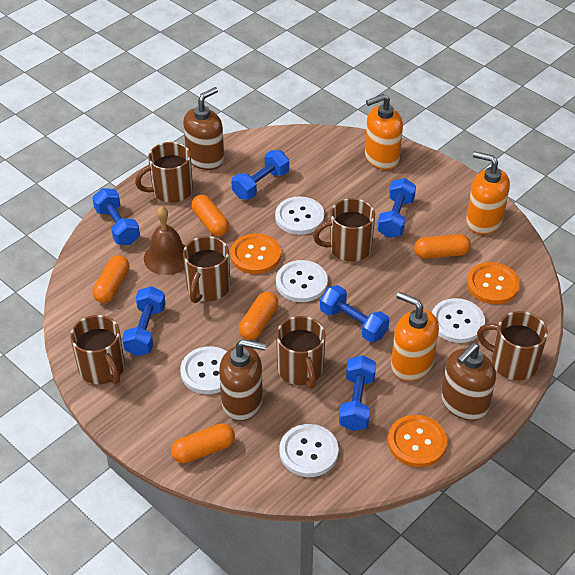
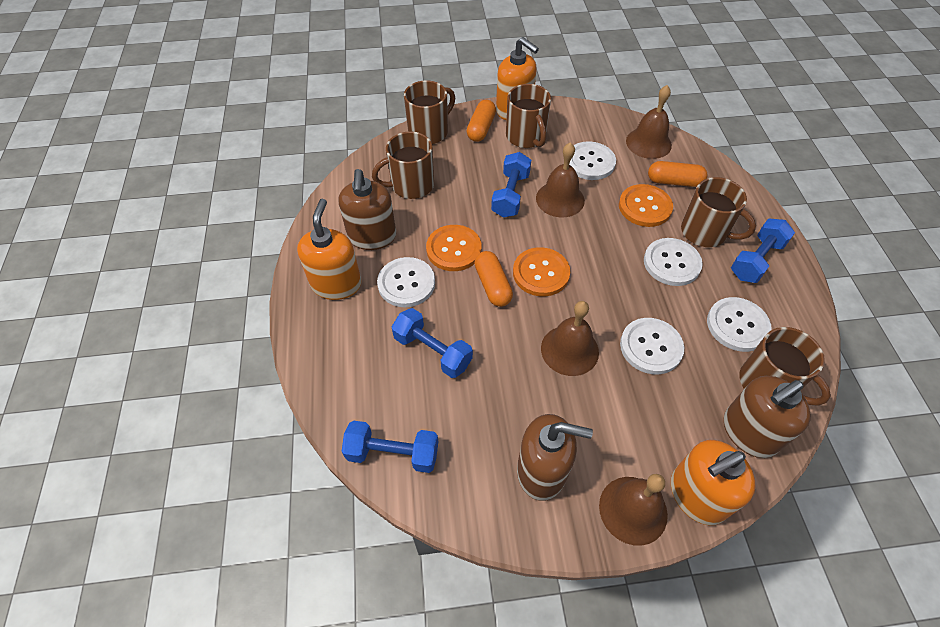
blue dumbbell: 6 -> 4
brown bell: 1 -> 4
brown mug: 6 -> 5
orange capsule: 5 -> 3

